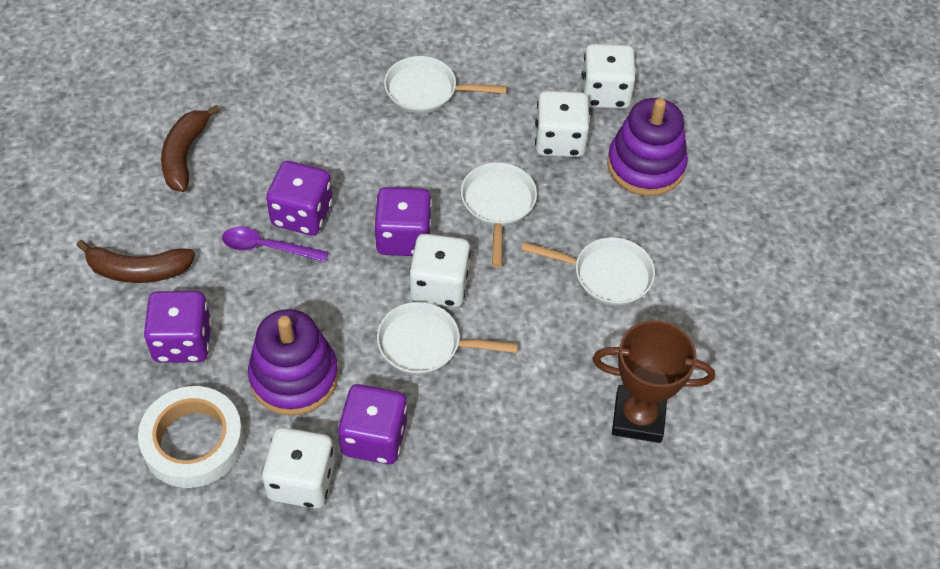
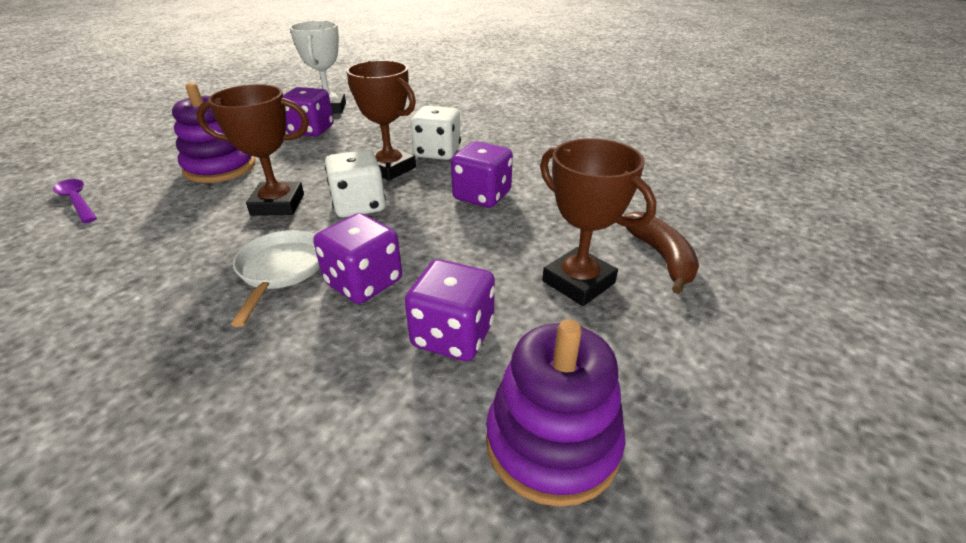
brown banana: 2 -> 1
brown trophy: 1 -> 3
white dice: 4 -> 2
white pan: 4 -> 1
white tape: 1 -> 0
white trophy: 0 -> 1

